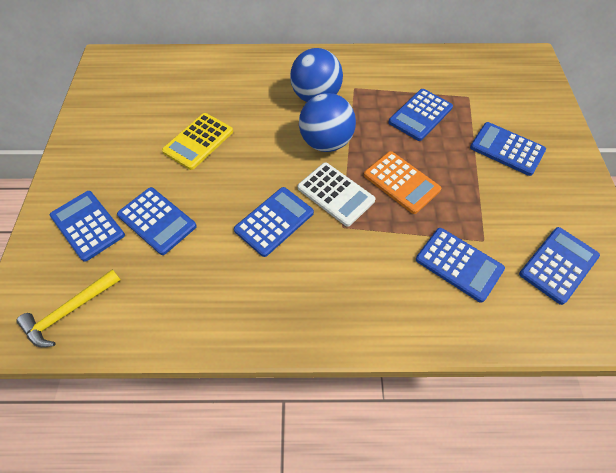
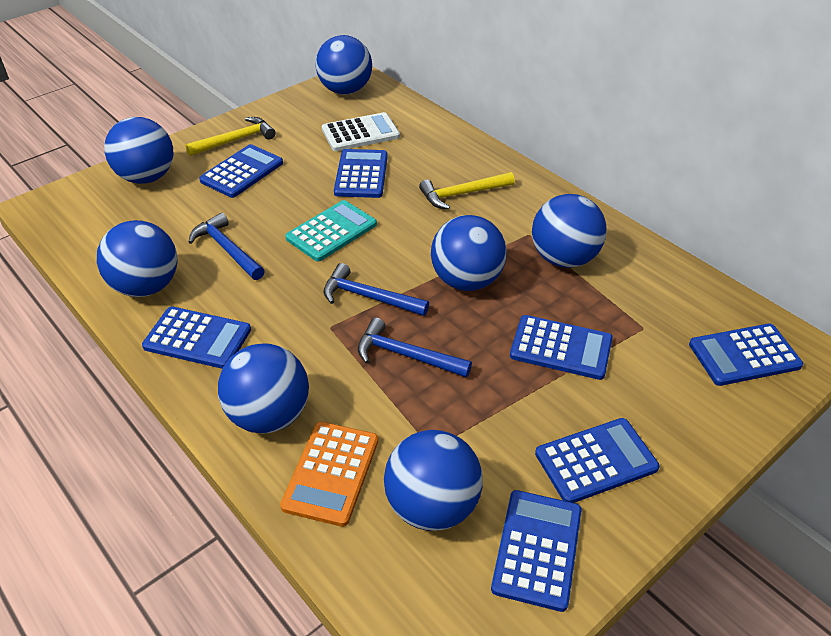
blue ball: 2 -> 7
blue hammer: 0 -> 3
turquoise calculator: 0 -> 1
yellow calculator: 1 -> 0
yellow hammer: 1 -> 2

